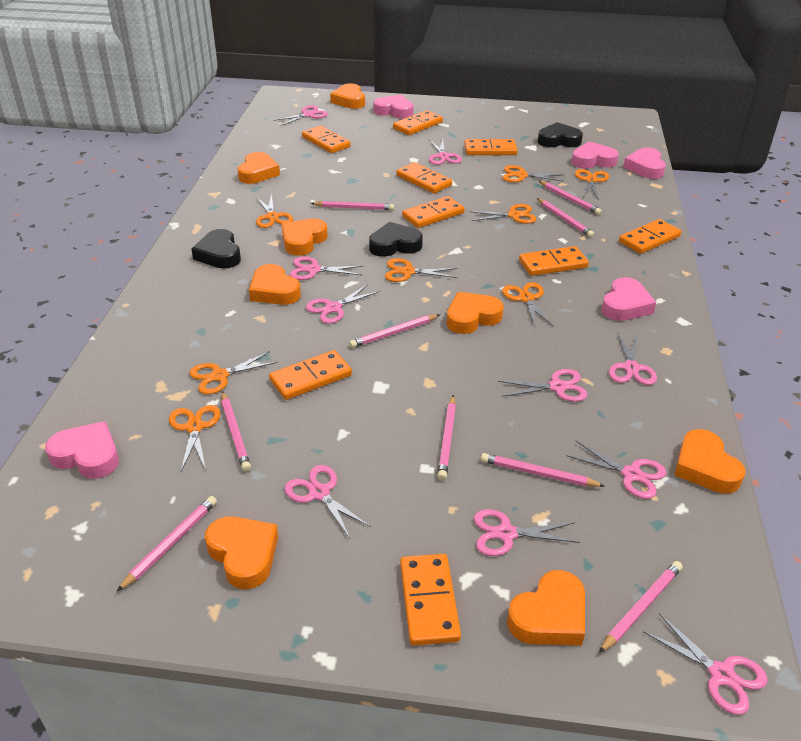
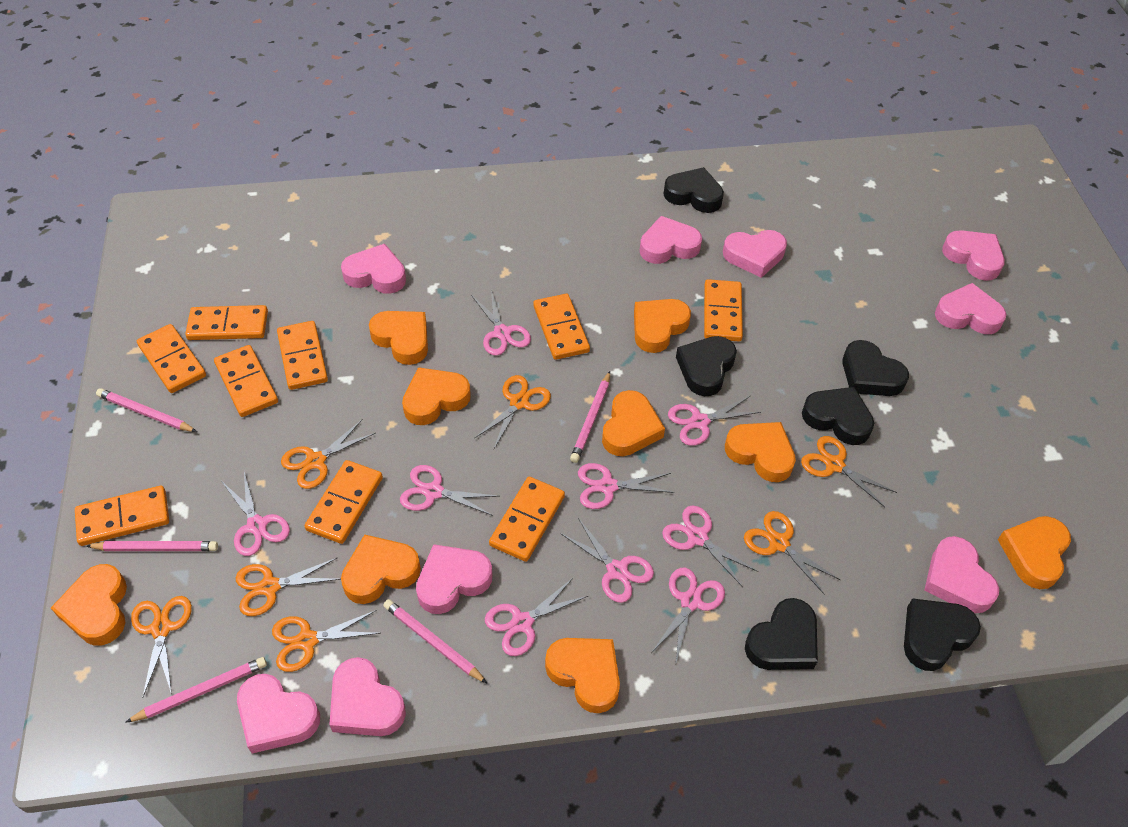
black heart: 3 -> 6
orange heart: 8 -> 9
orange scissors: 8 -> 7
pink heart: 5 -> 9
pink pencil: 9 -> 5
pink scissors: 10 -> 9

